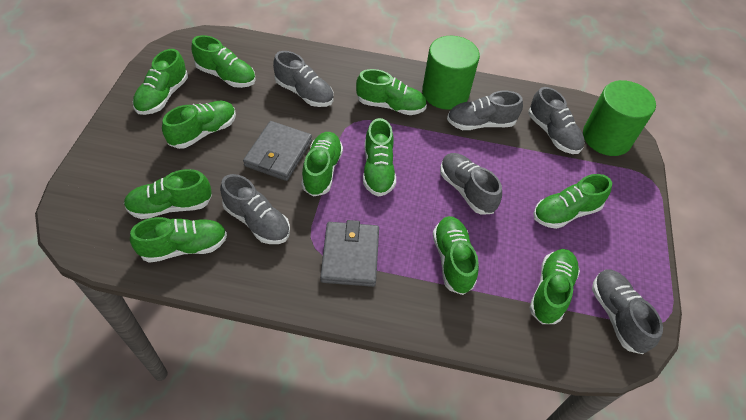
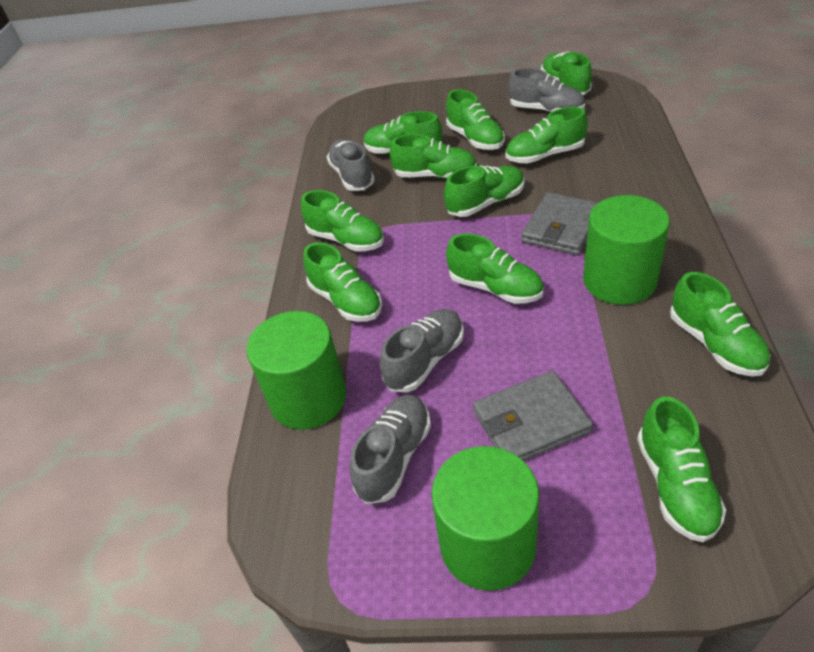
green cylinder: 2 -> 3
grey shoe: 6 -> 4

